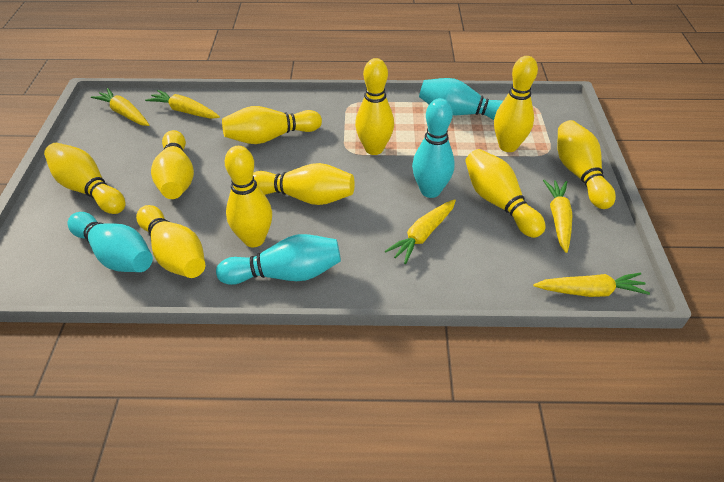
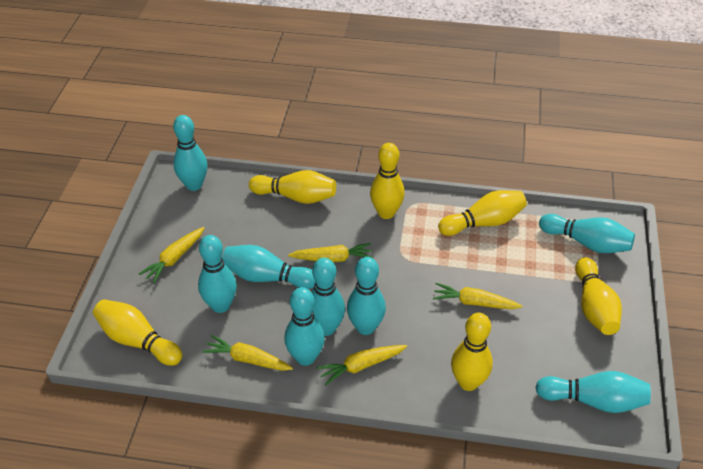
turquoise bowling pin: 4 -> 8
yellow bowling pin: 10 -> 6

